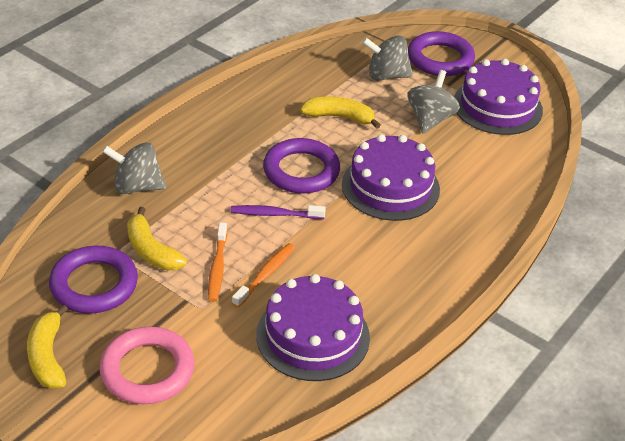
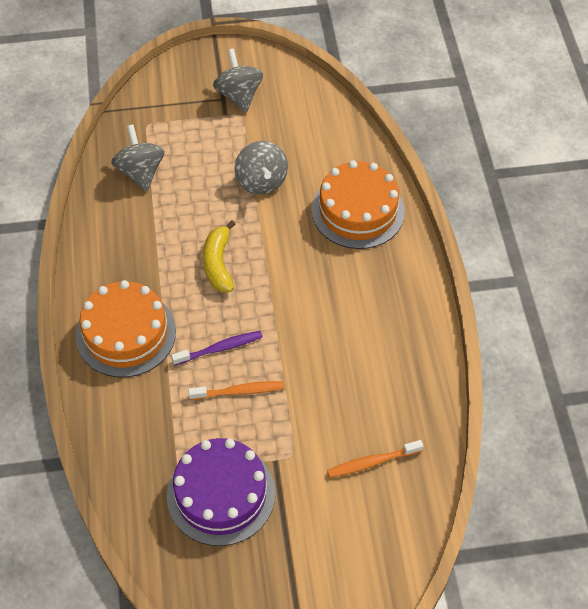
orange cake: 0 -> 2
pink ring: 1 -> 0
purple cake: 3 -> 1
purple ring: 3 -> 0
yellow banana: 3 -> 1

